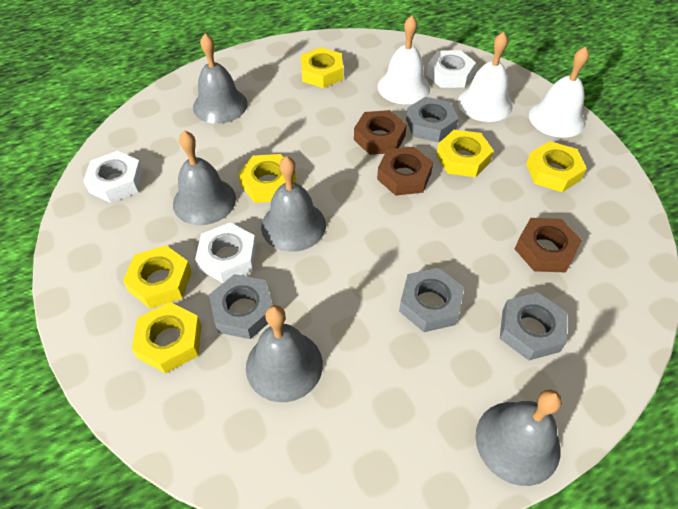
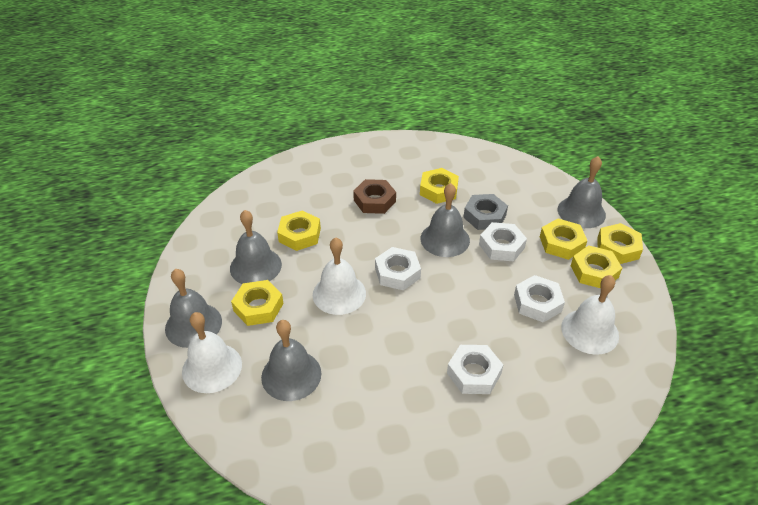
brown nut: 3 -> 1
grey nut: 4 -> 1
white nut: 3 -> 4

